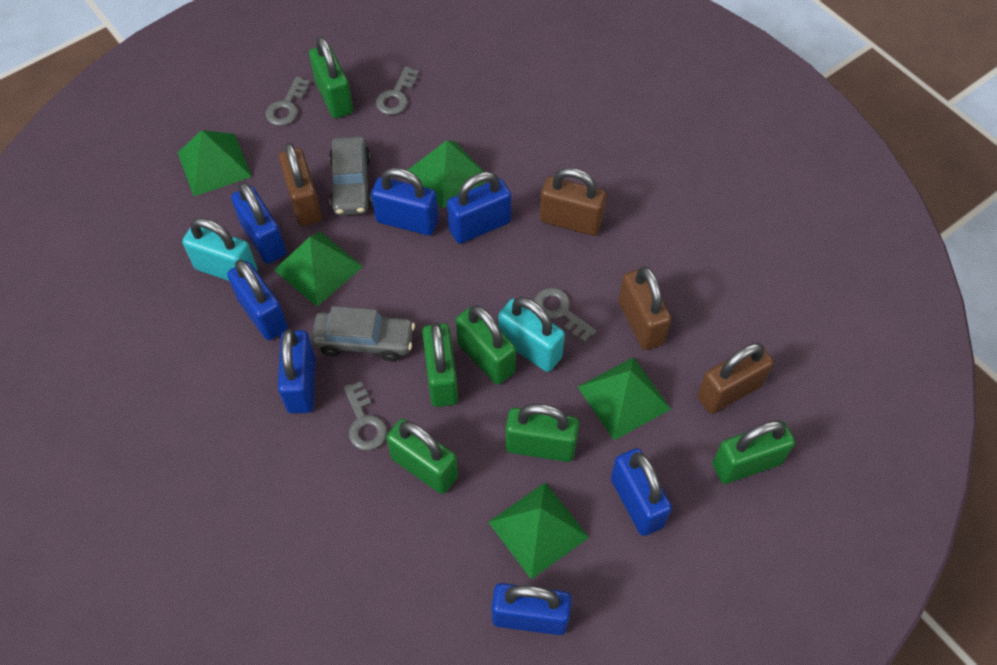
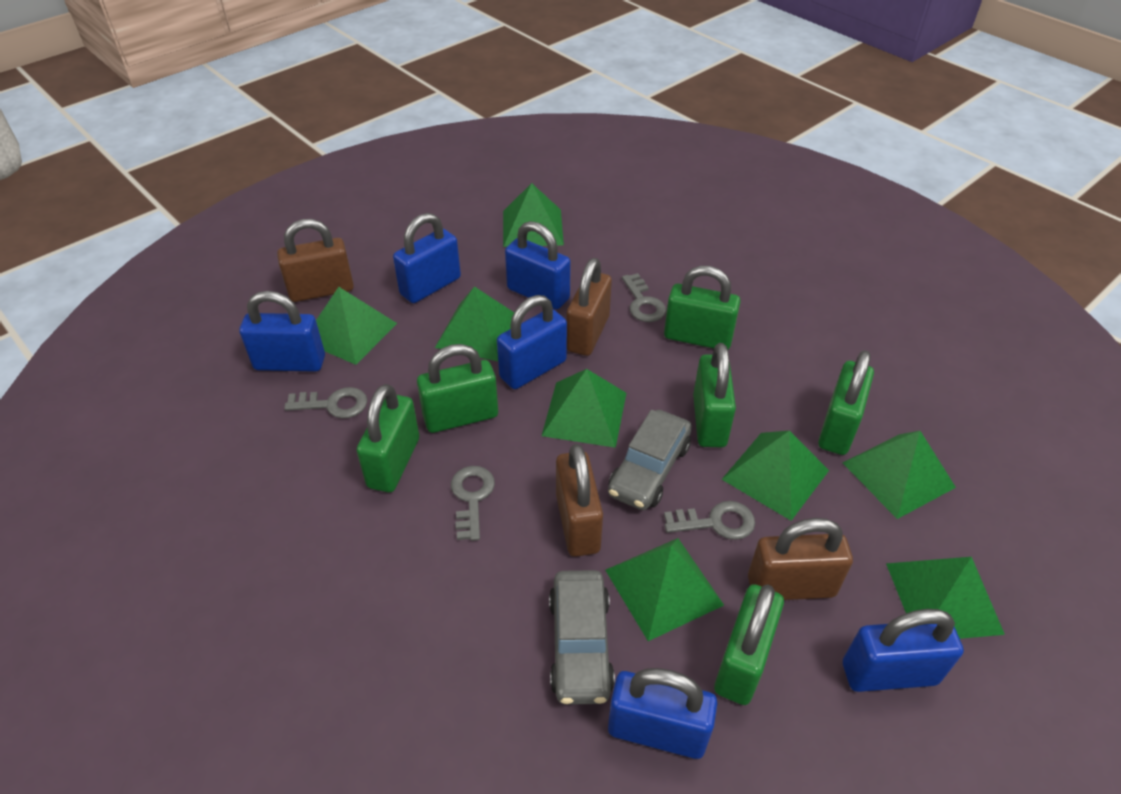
blue padlock: 7 -> 6
green pyramid: 5 -> 8
turquoise padlock: 2 -> 0

